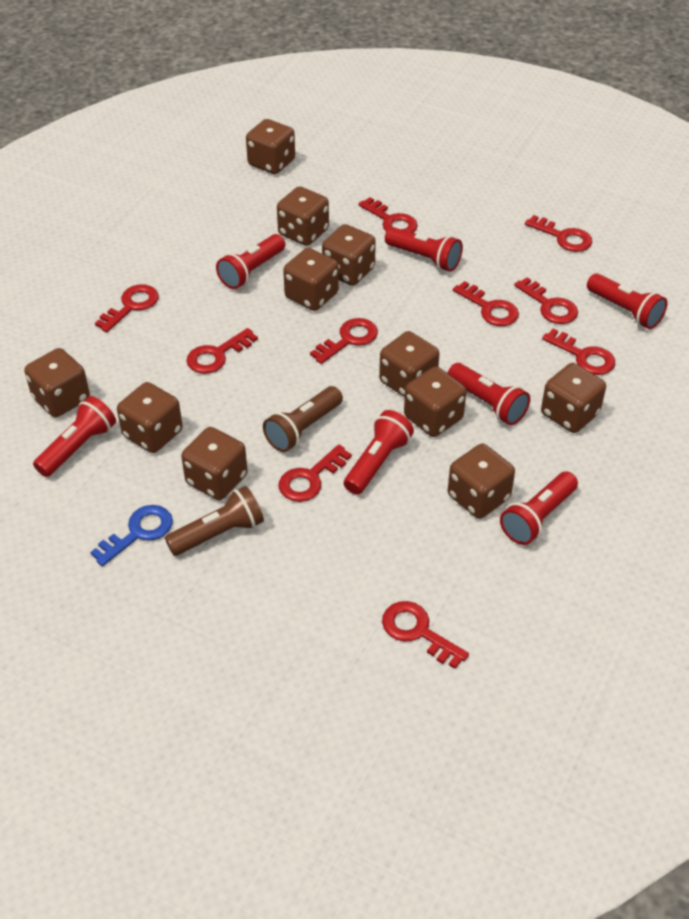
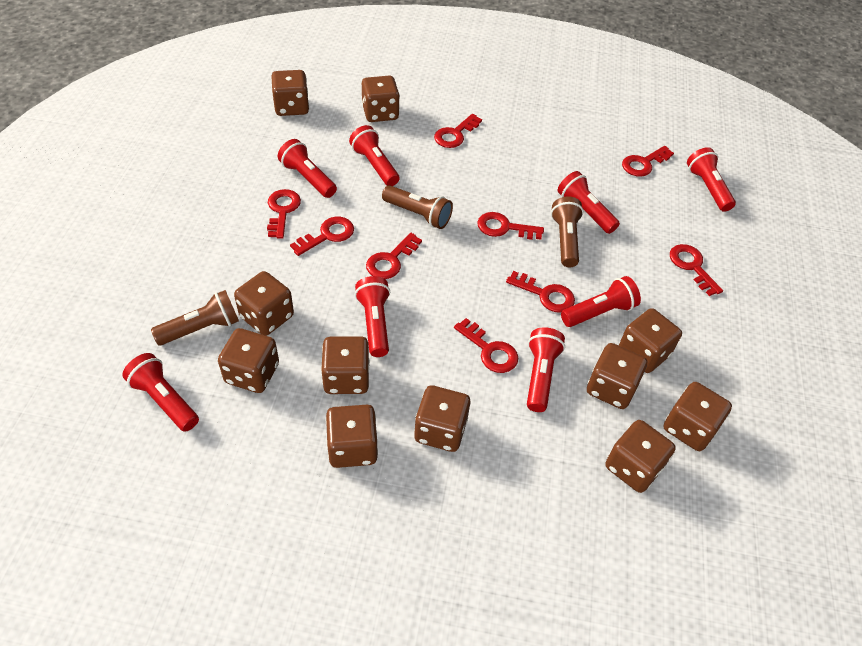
blue key: 1 -> 0
brown flashlight: 2 -> 3
red flashlight: 7 -> 8
red key: 10 -> 9

